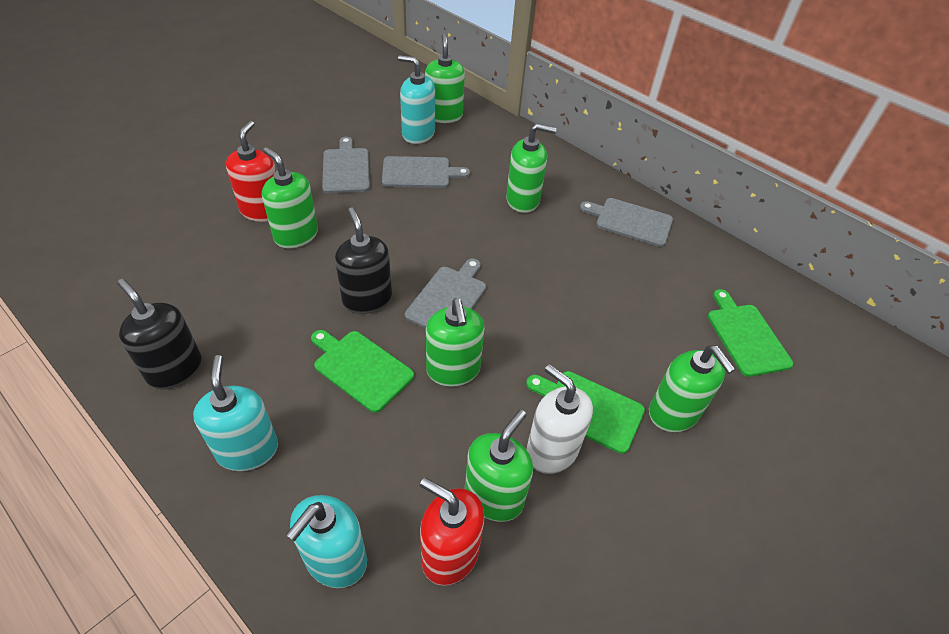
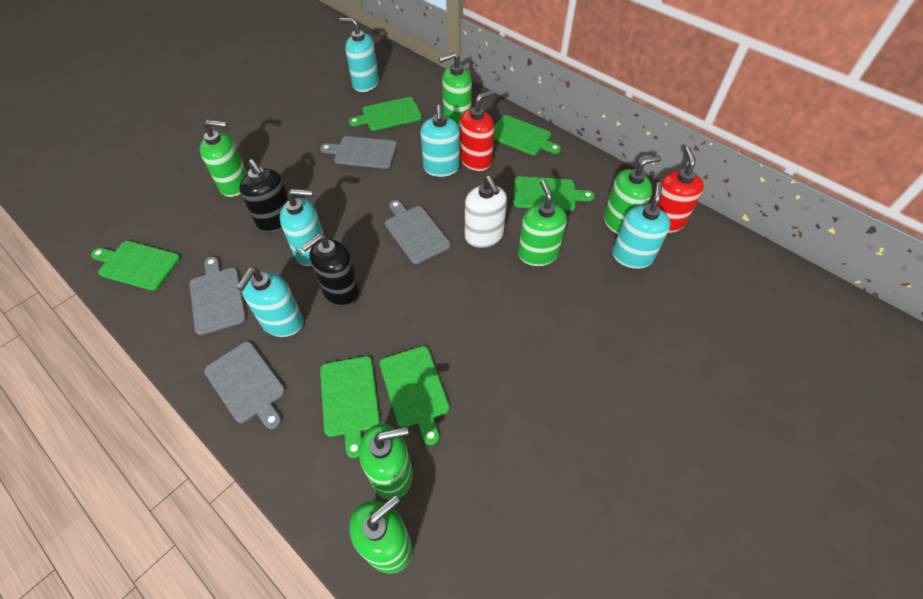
green cutting board: 3 -> 6
turquoise soap dispenser: 3 -> 5

